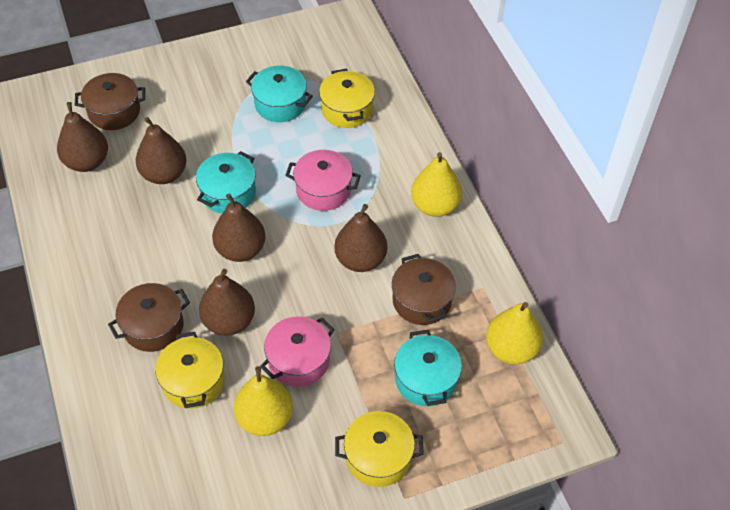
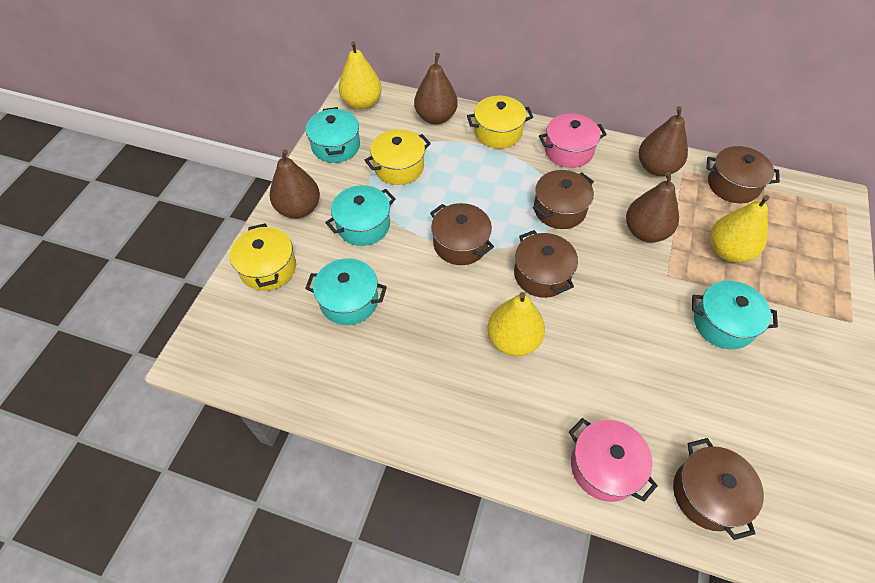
brown pear: 5 -> 4
brown pot: 3 -> 5
turquoise pot: 3 -> 4

